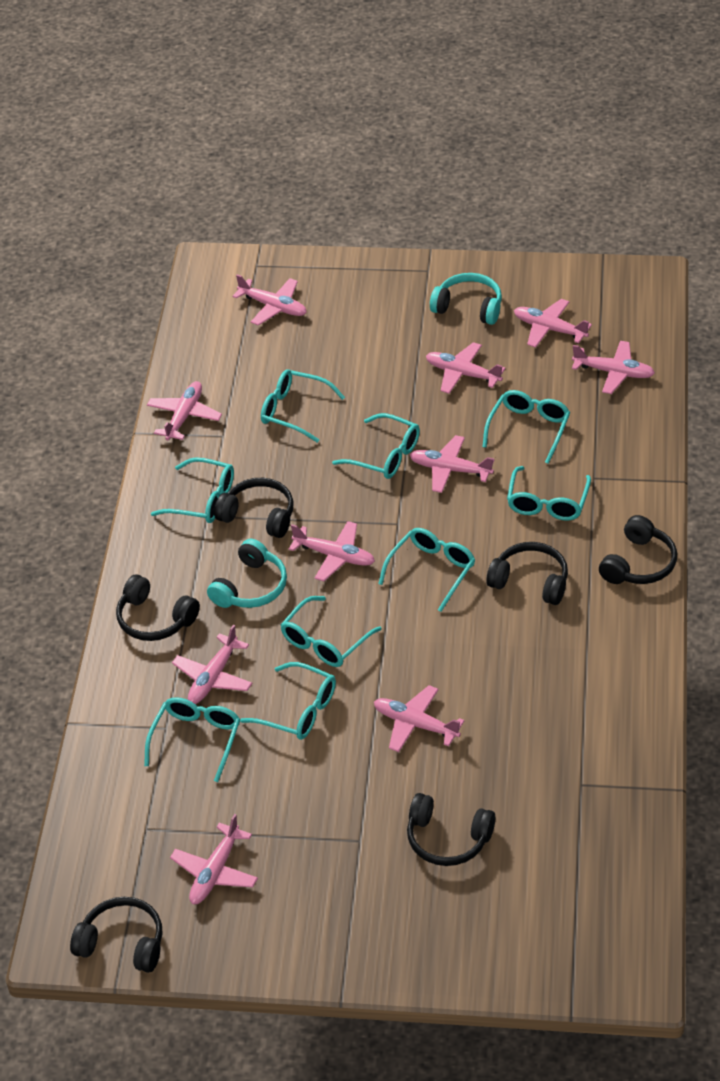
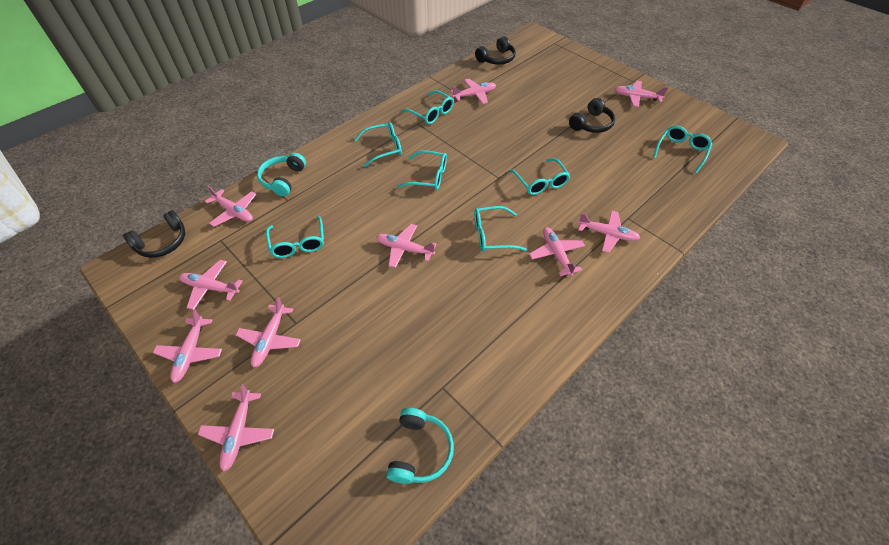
black headphones: 6 -> 3
turquoise glasses: 9 -> 7

